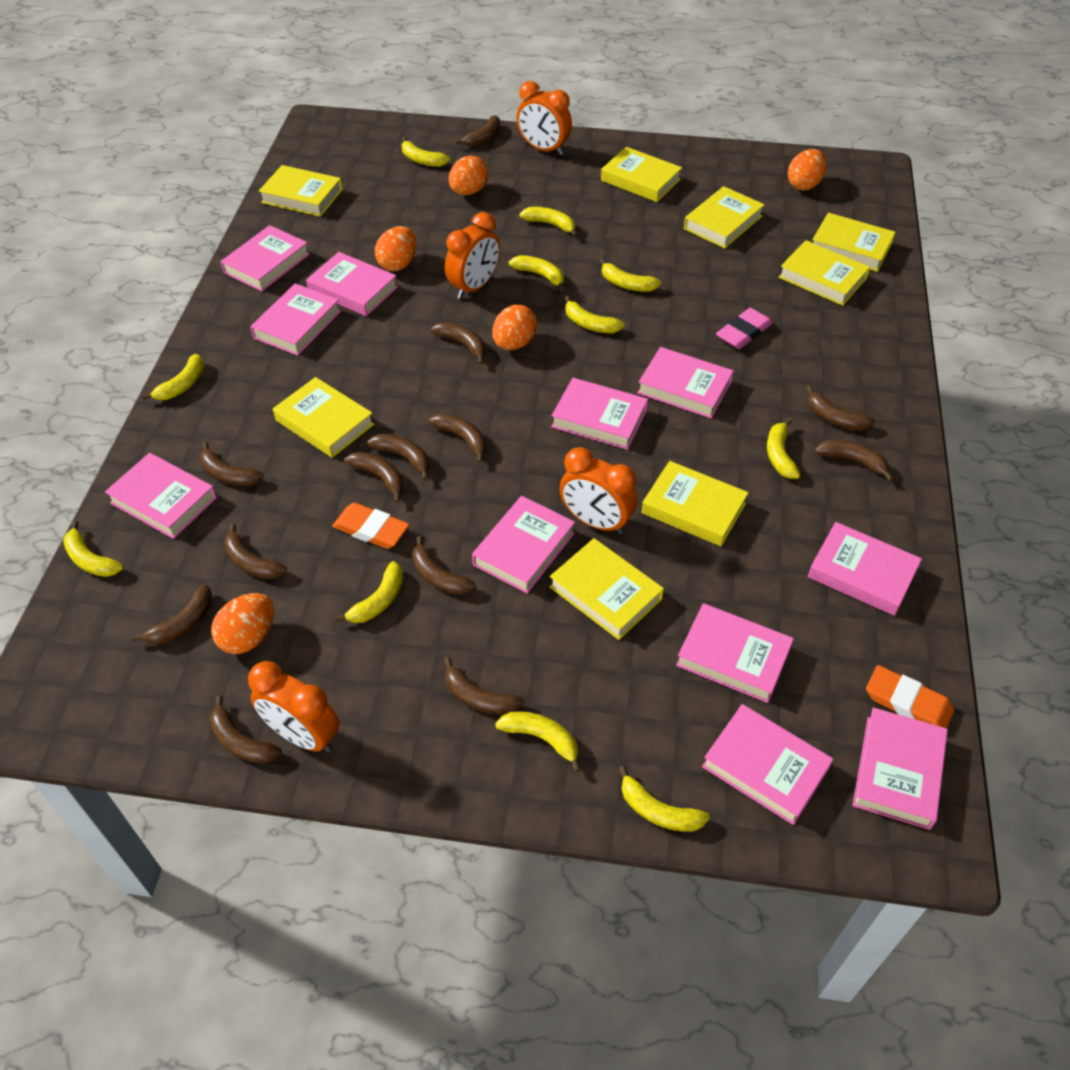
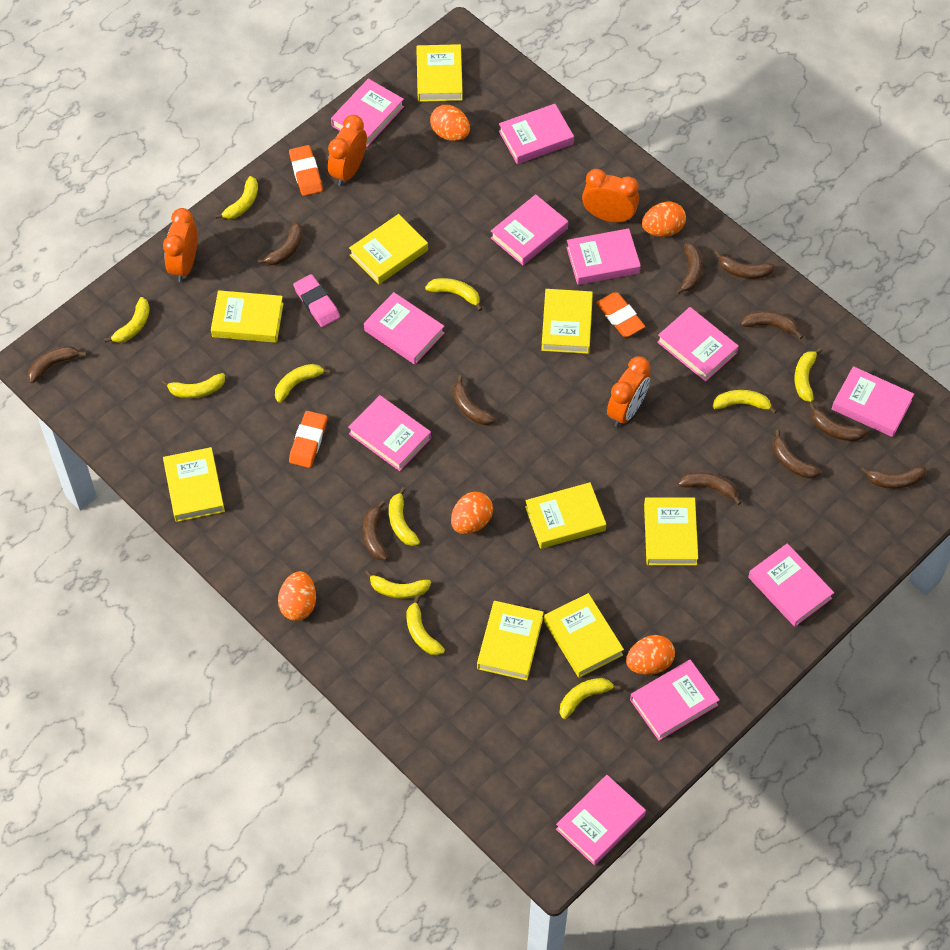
brown banana: 13 -> 11
orange eraser: 2 -> 3
yellow book: 8 -> 9

